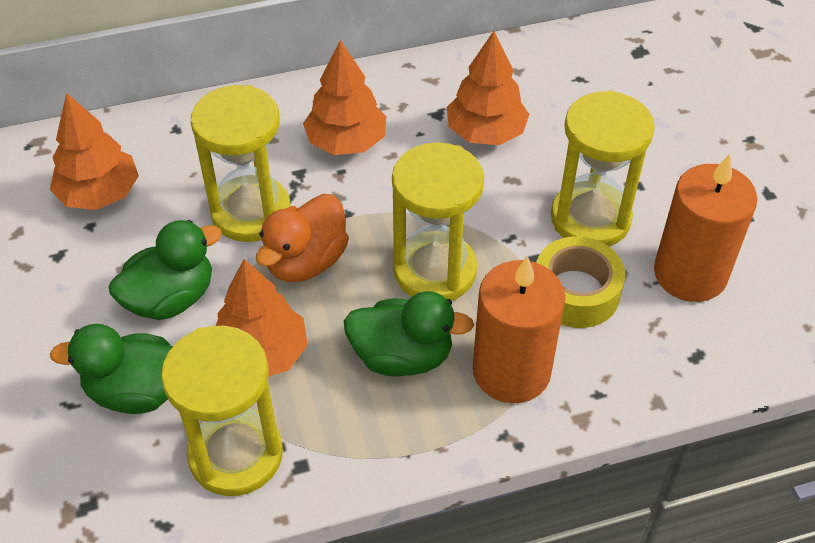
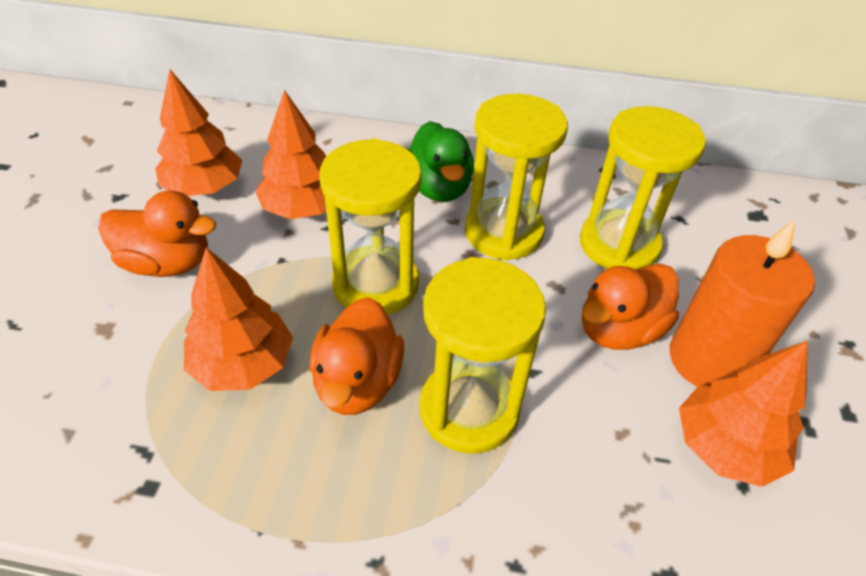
green duck: 3 -> 1
orange candle: 2 -> 1
orange duck: 1 -> 3
yellow tape: 1 -> 0

